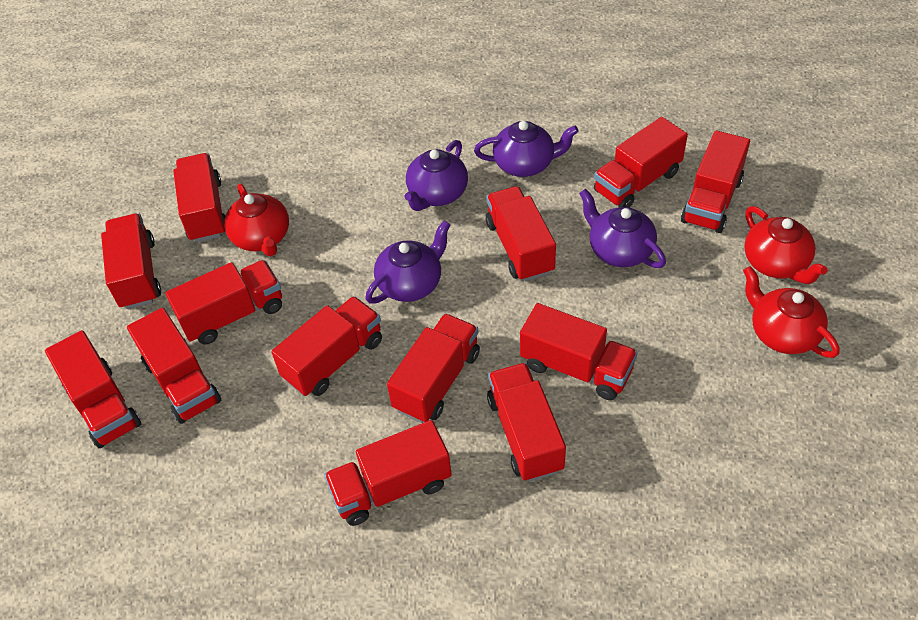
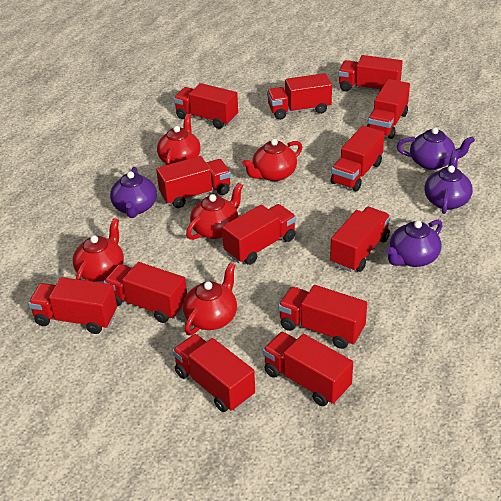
red teapot: 3 -> 5

